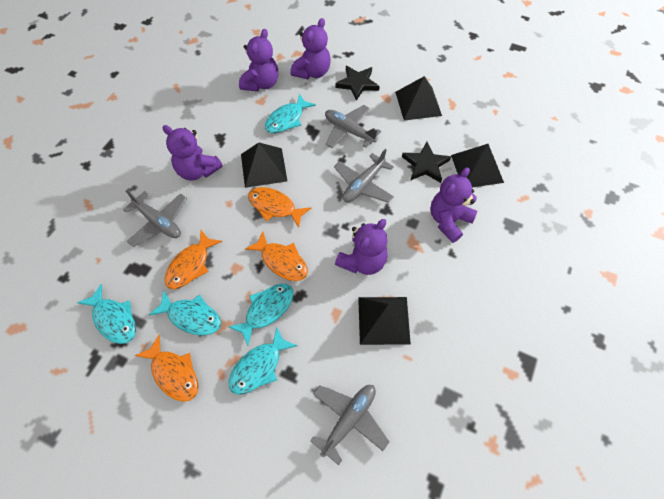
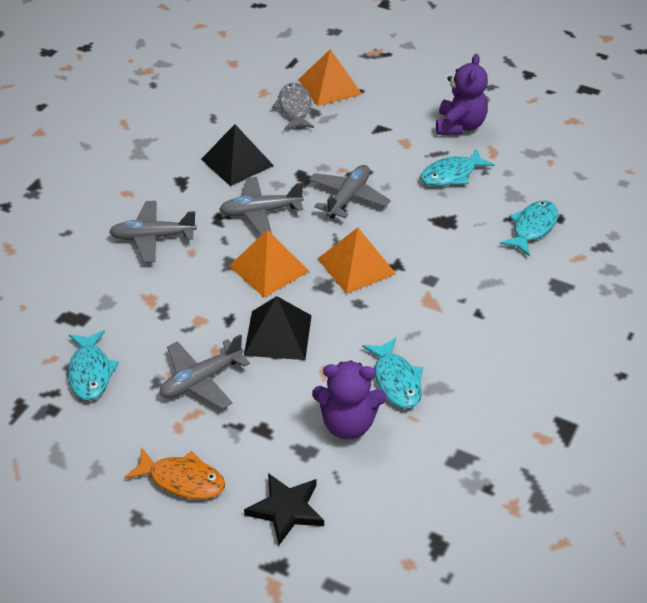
black pyramid: 4 -> 2
black star: 2 -> 1
grey fish: 0 -> 1
orange fish: 4 -> 1
orange pyramid: 0 -> 3
purple teddy bear: 5 -> 2
turquoise fish: 5 -> 4

